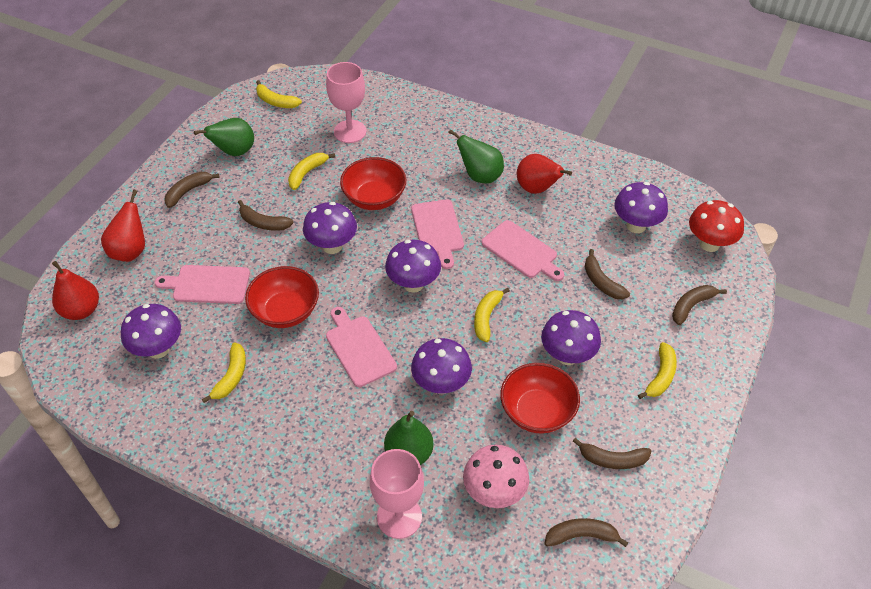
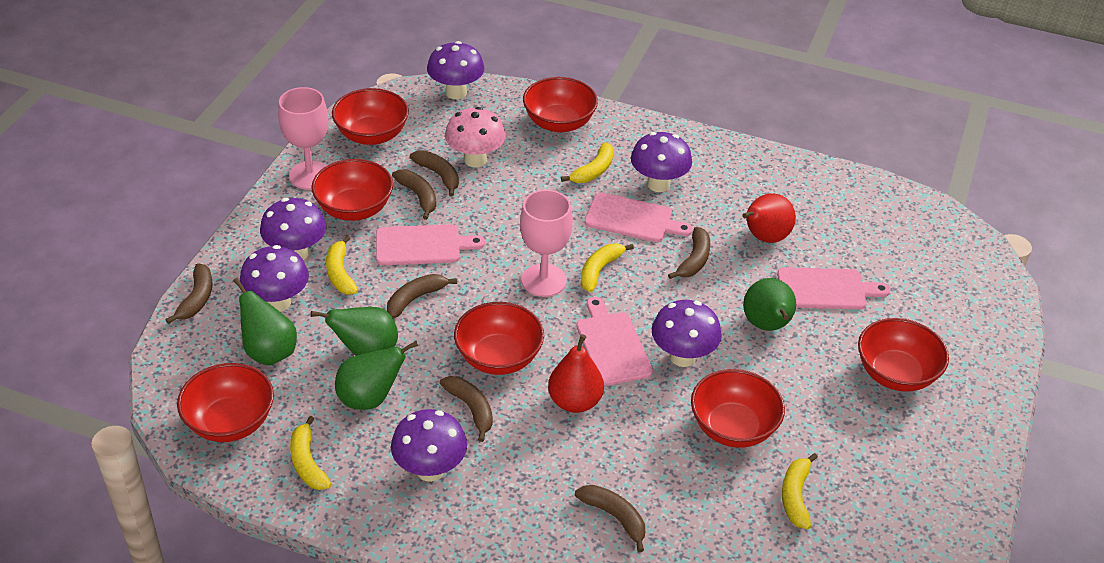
brown banana: 6 -> 7
green pear: 3 -> 4
red bowl: 3 -> 7
red mushroom: 1 -> 0
red pear: 3 -> 2

